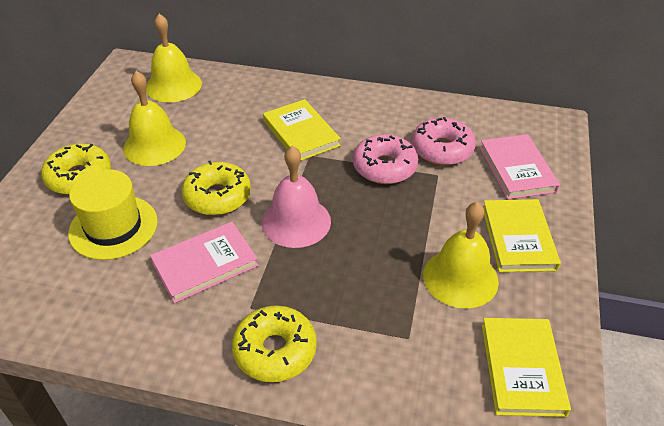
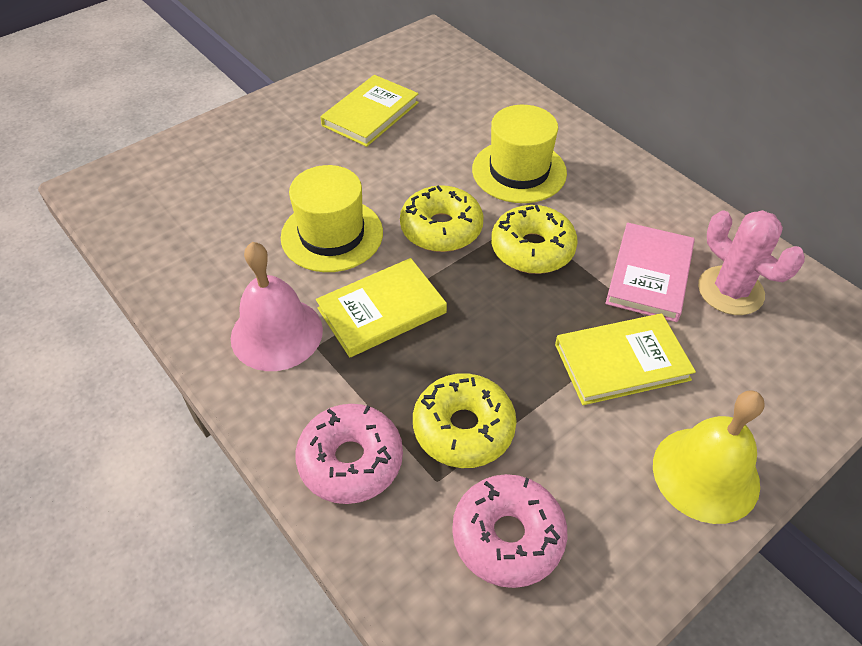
pink book: 2 -> 1
pink cactus: 0 -> 1
yellow bell: 3 -> 1
yellow hat: 1 -> 2

